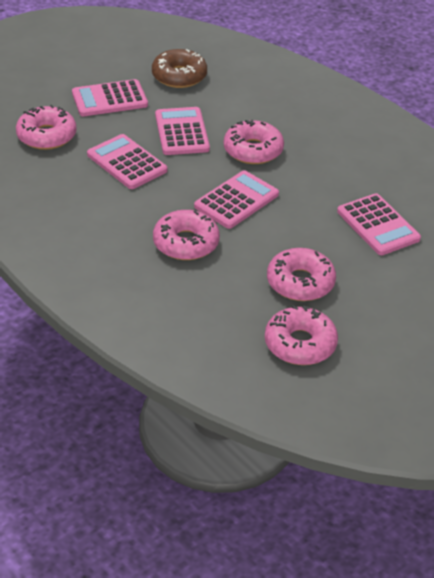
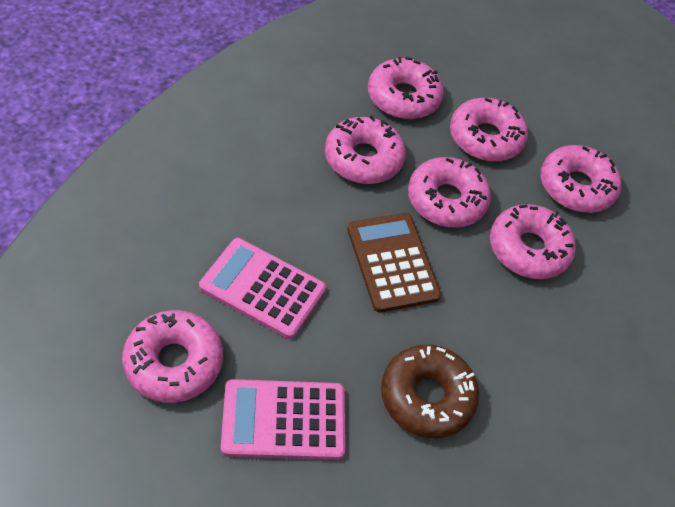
brown calculator: 0 -> 1
pink calculator: 5 -> 2
pink donut: 5 -> 7

